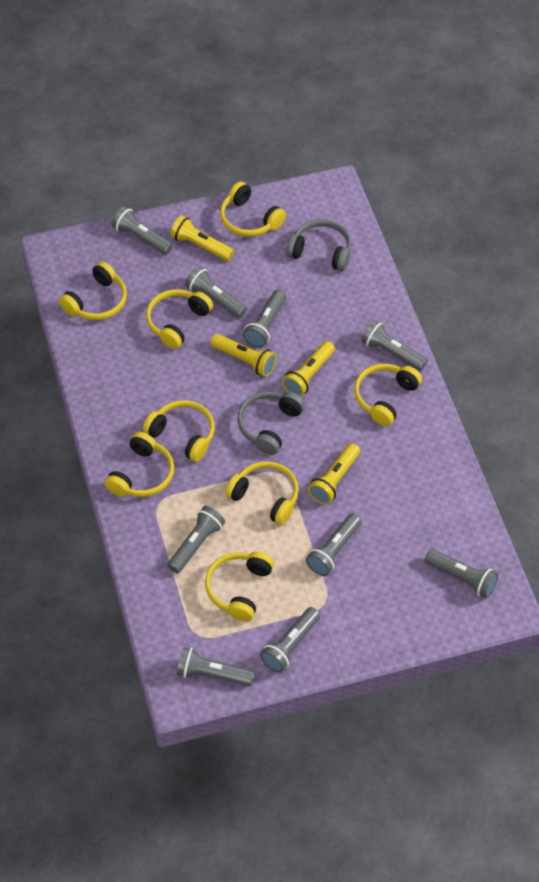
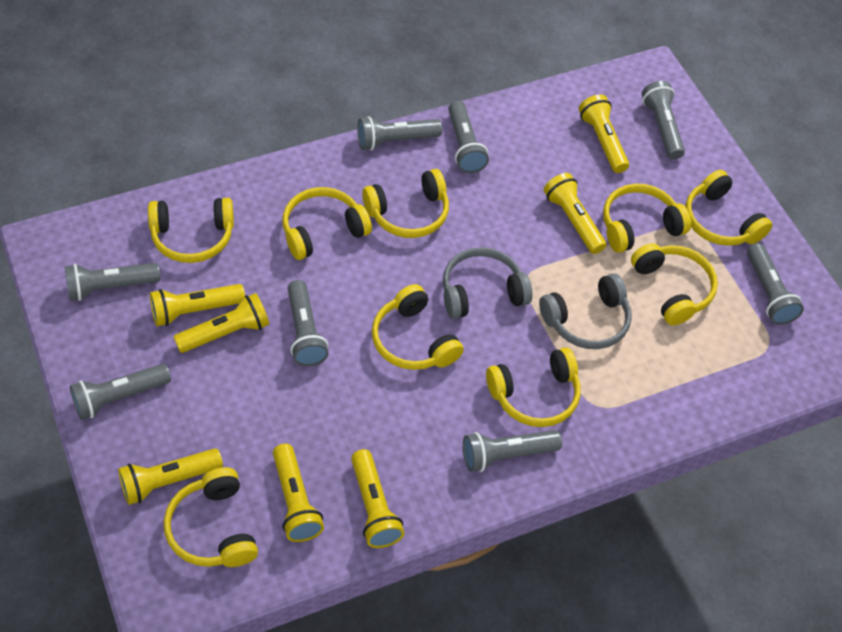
grey flashlight: 9 -> 8
yellow flashlight: 4 -> 7
yellow headphones: 8 -> 9

